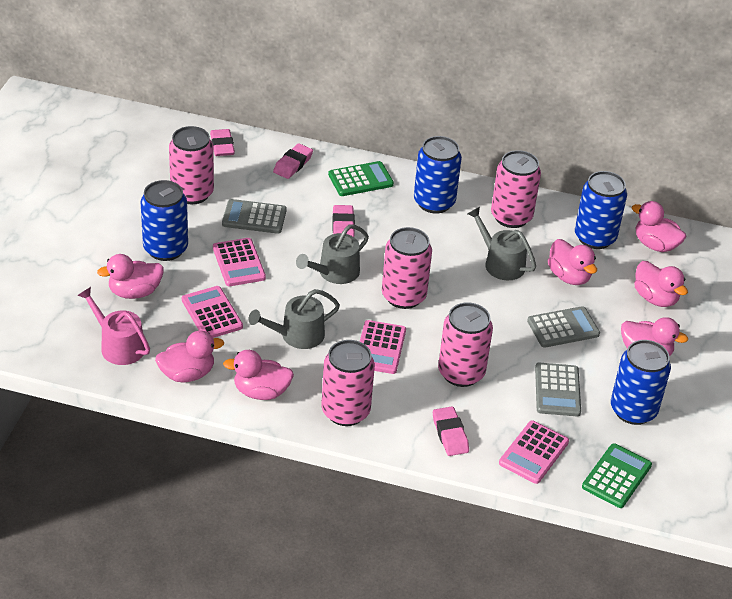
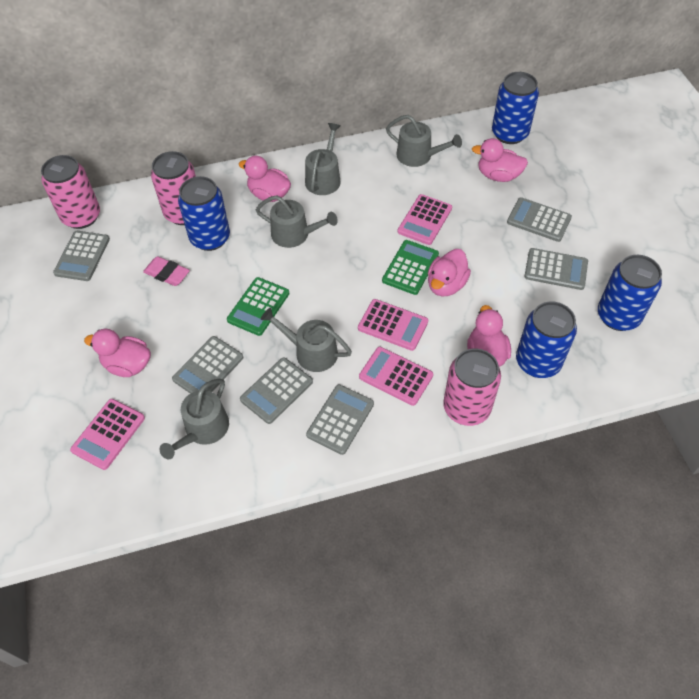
grey calculator: 3 -> 6
grey watering can: 3 -> 5
pink can: 5 -> 3
pink duck: 7 -> 5
pink eraser: 4 -> 1
pink watering can: 1 -> 0

